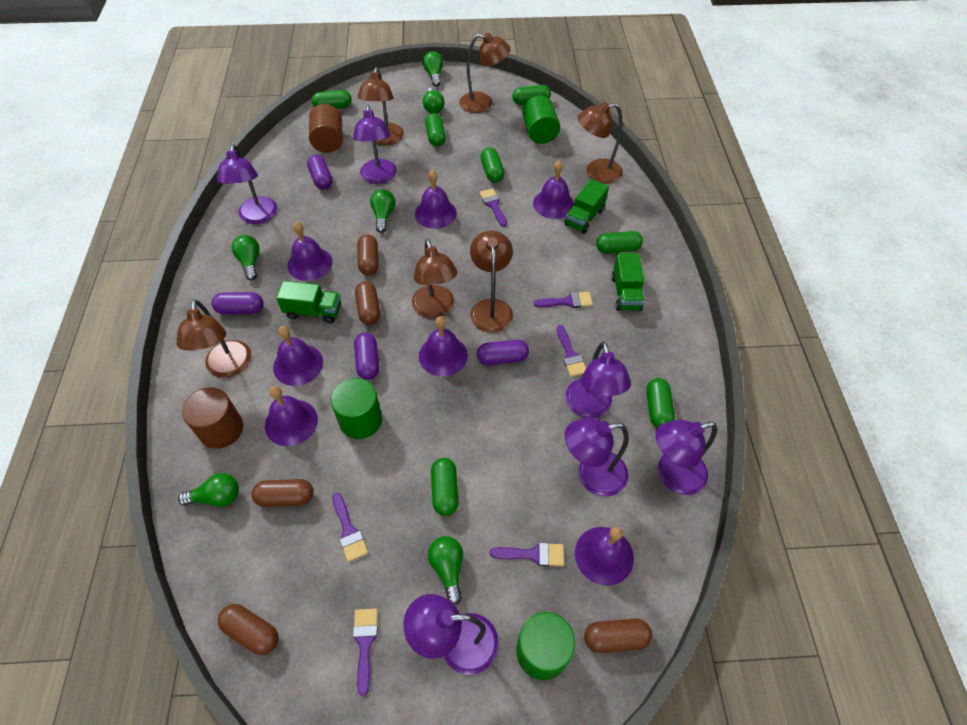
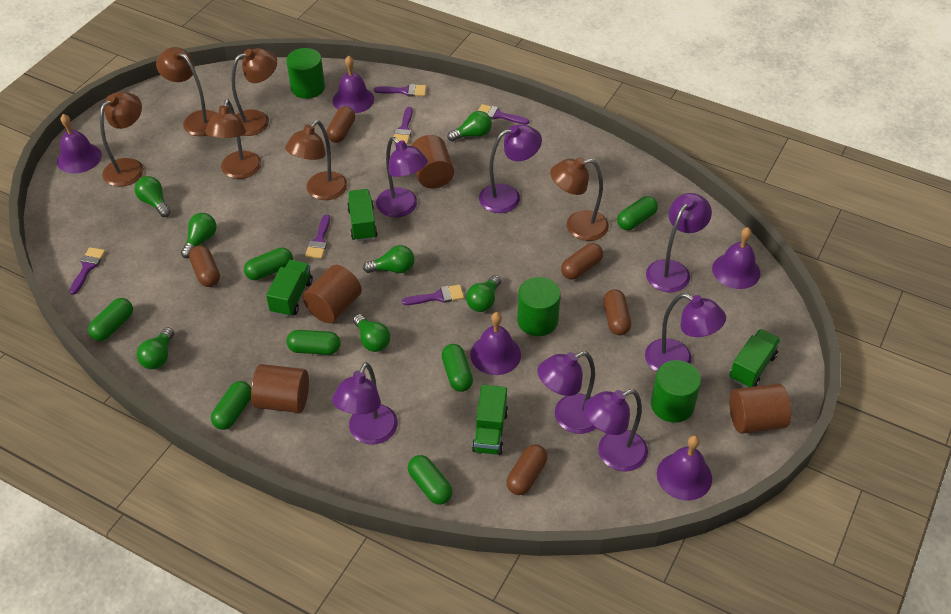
brown cylinder: 2 -> 4
green light bulb: 6 -> 7
green truck: 3 -> 4
purple bell: 7 -> 5
purple capsule: 4 -> 0
purple lamp: 6 -> 7

